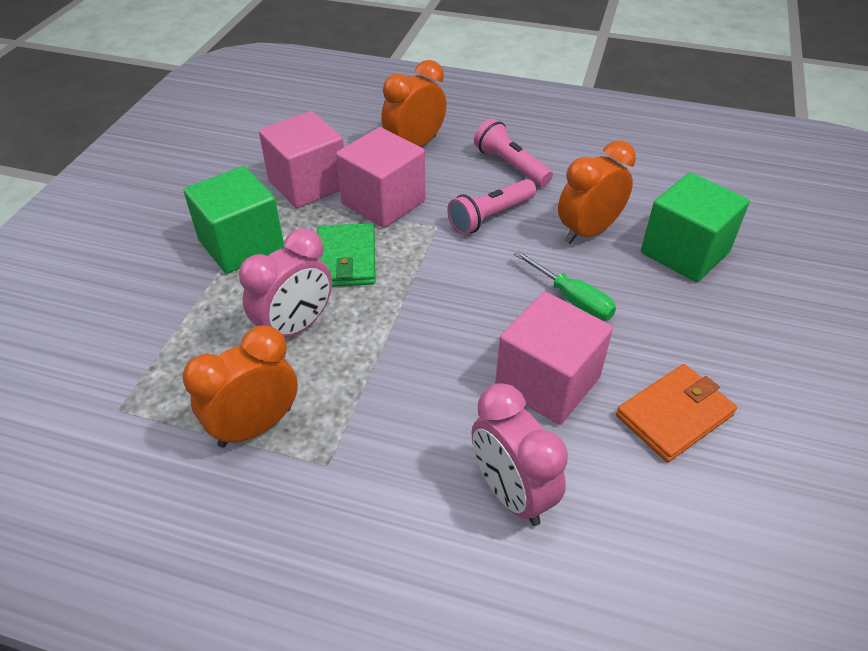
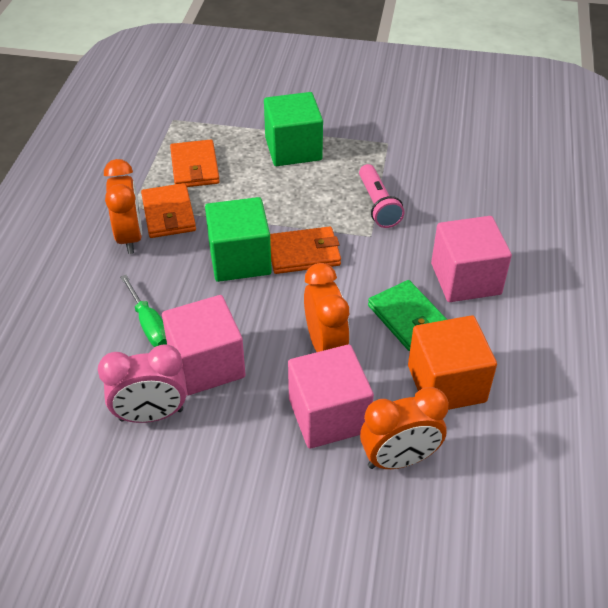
orange cube: 0 -> 1
orange wallet: 1 -> 3
pink clock: 2 -> 1
pink flashlight: 2 -> 1

